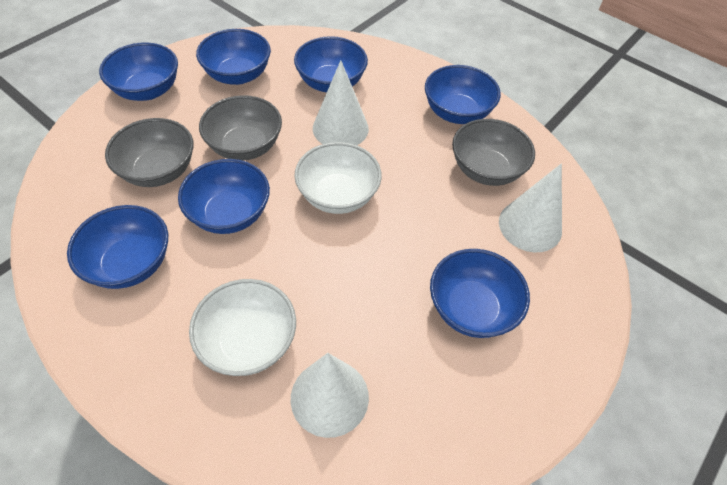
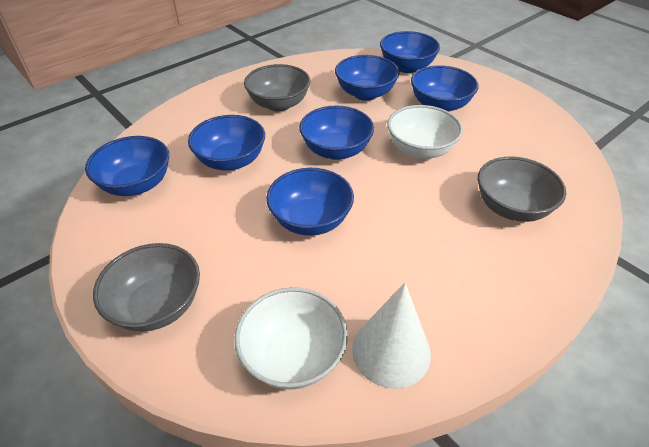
white cone: 3 -> 1

